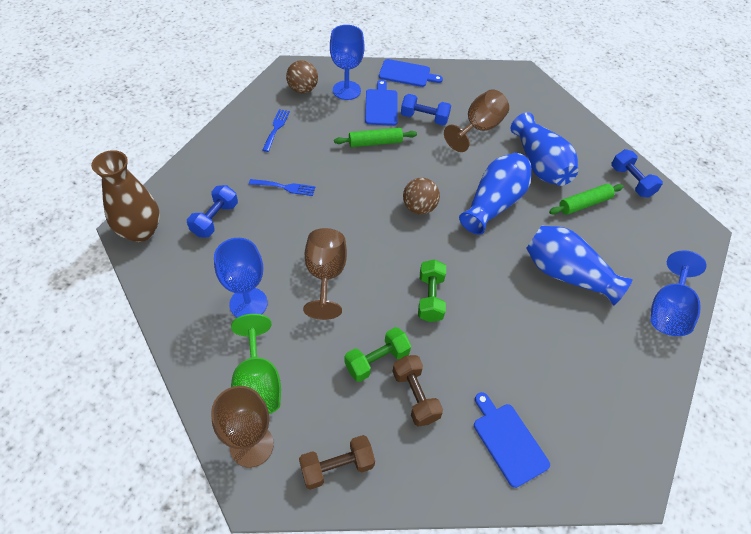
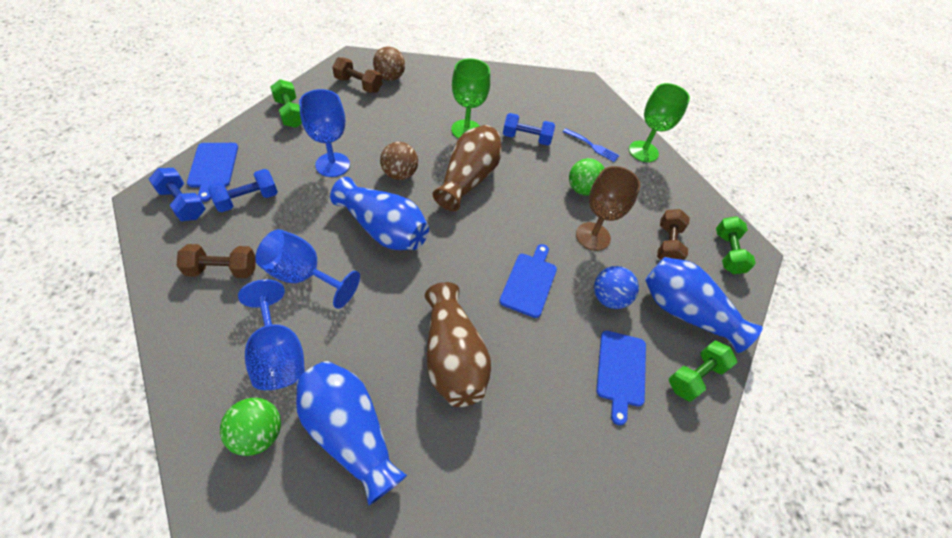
blue ball: 0 -> 1
blue fork: 2 -> 1
brown dumbbell: 2 -> 3
brown goblet: 3 -> 1
brown vase: 1 -> 2
green ball: 0 -> 2
green dumbbell: 2 -> 3
green goblet: 1 -> 2
green rolling pin: 2 -> 0

